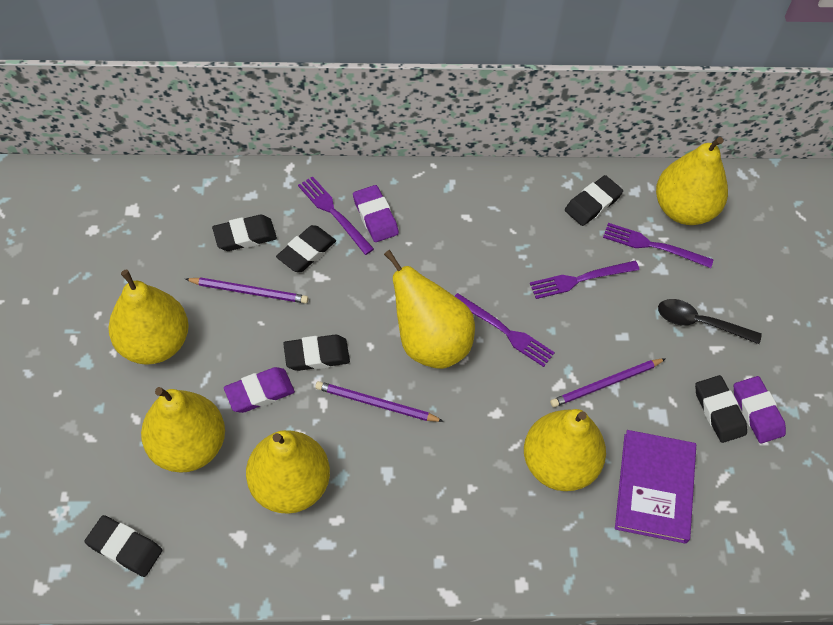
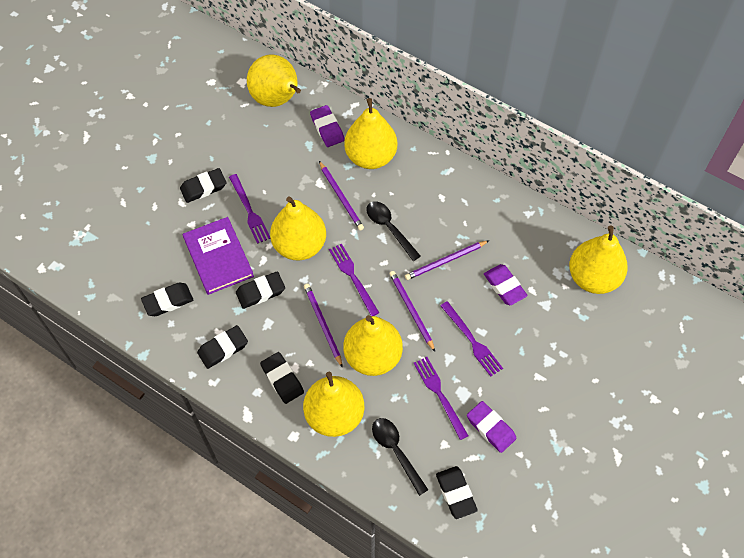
black spoon: 1 -> 2
purple pencil: 3 -> 4

